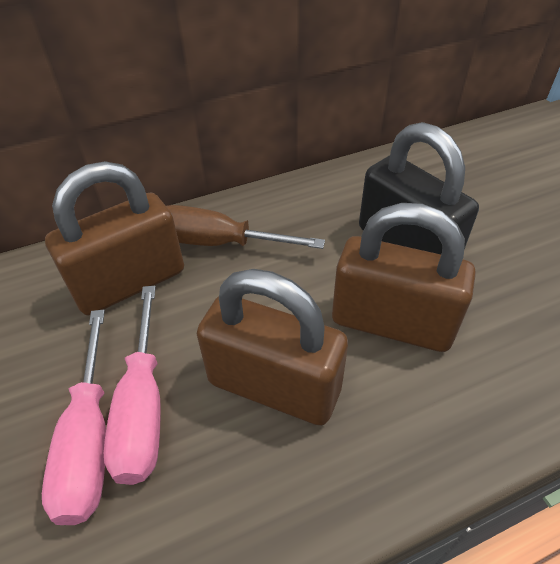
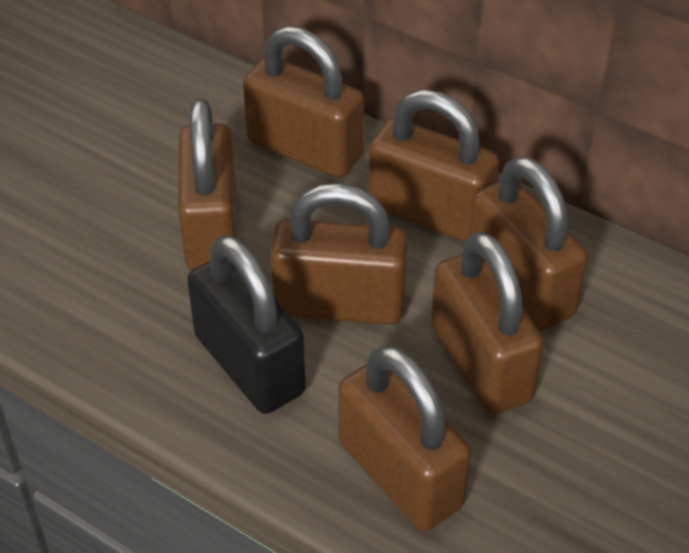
brown padlock: 3 -> 7
brown screwdriver: 1 -> 0
pink screwdriver: 2 -> 0

